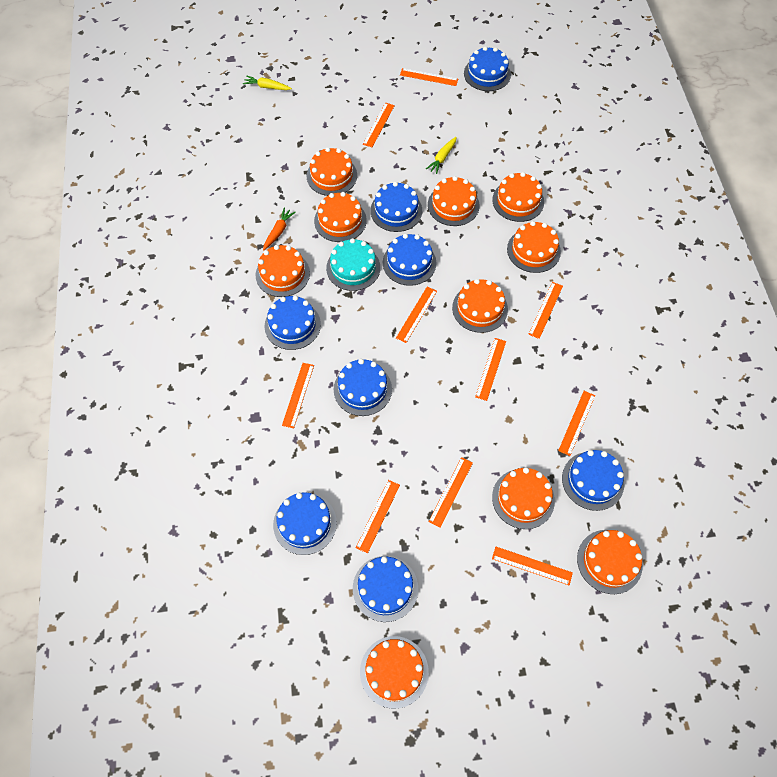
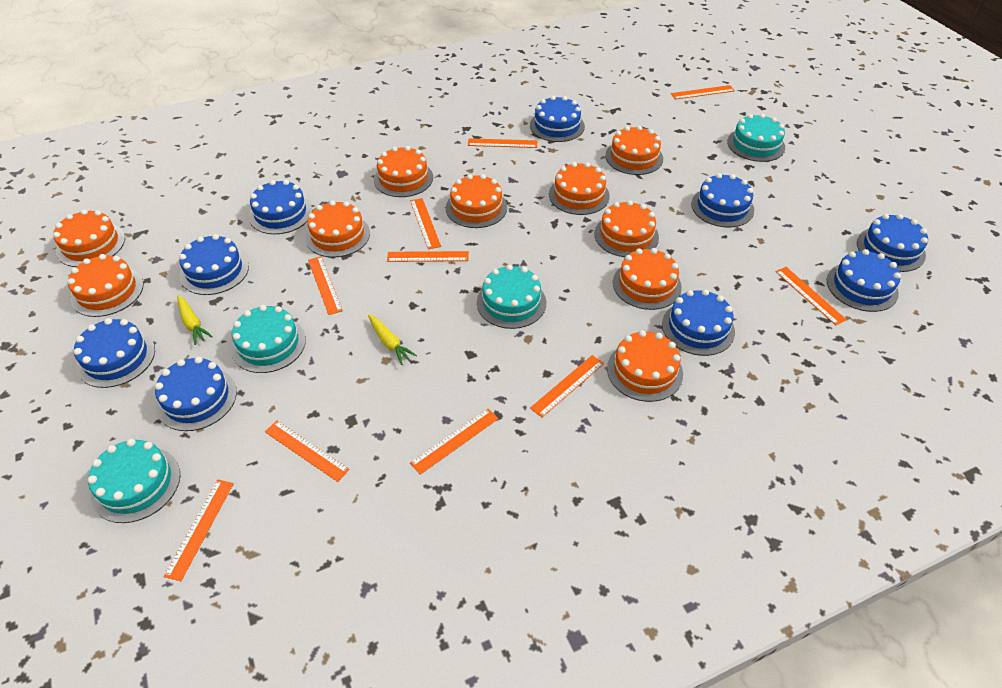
blue cake: 8 -> 9
orange carrot: 1 -> 0
turquoise cake: 1 -> 4

